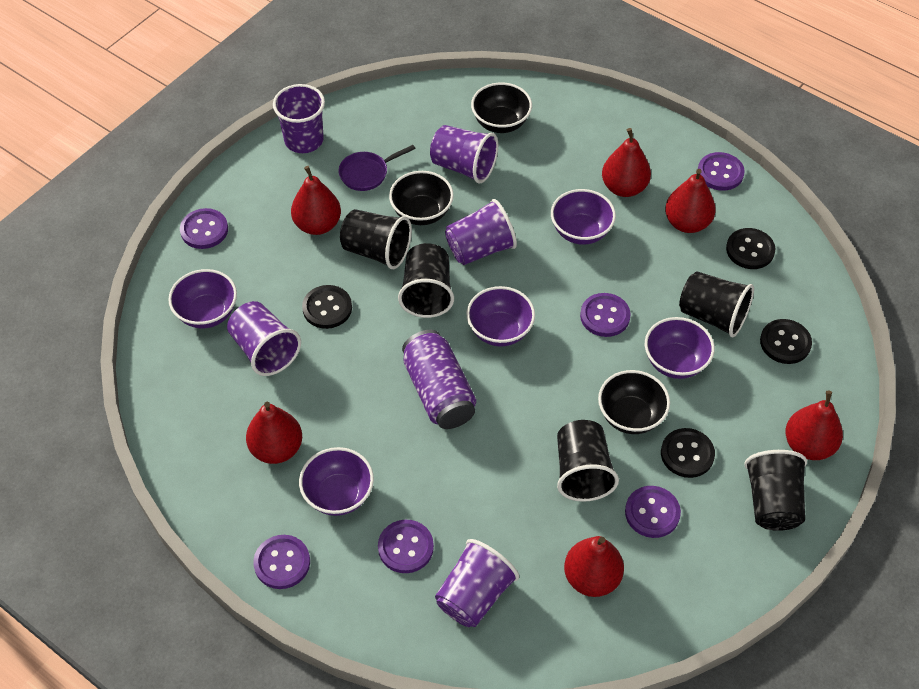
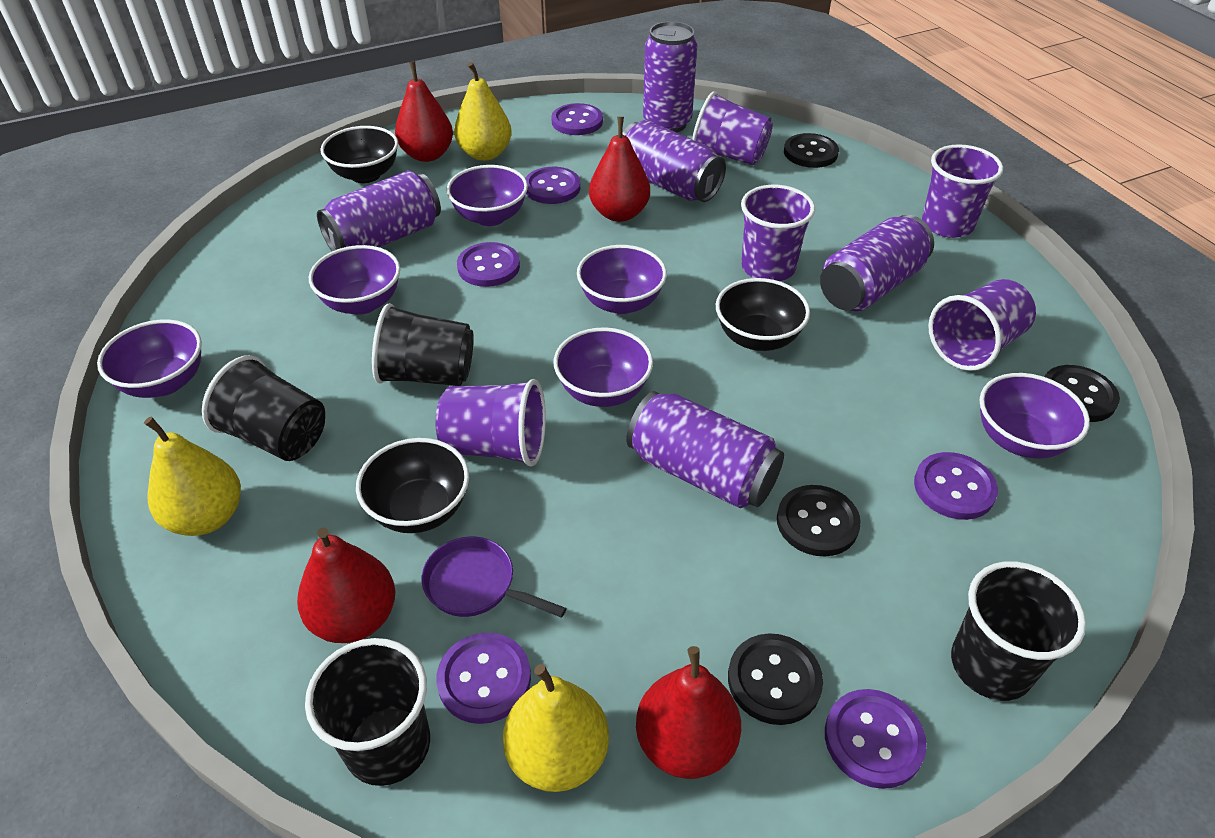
black cup: 5 -> 4
purple bowl: 5 -> 6
purple can: 1 -> 5
red pear: 6 -> 4
yellow pear: 0 -> 3

